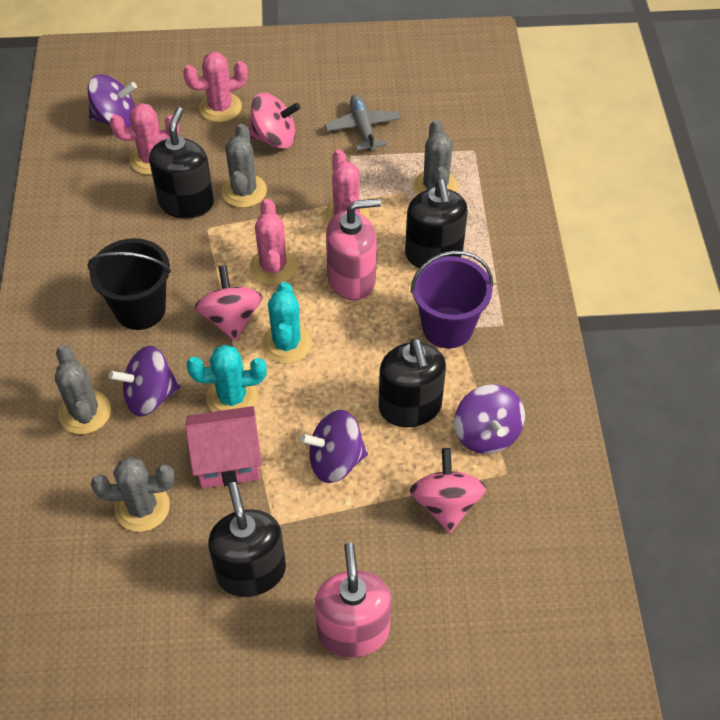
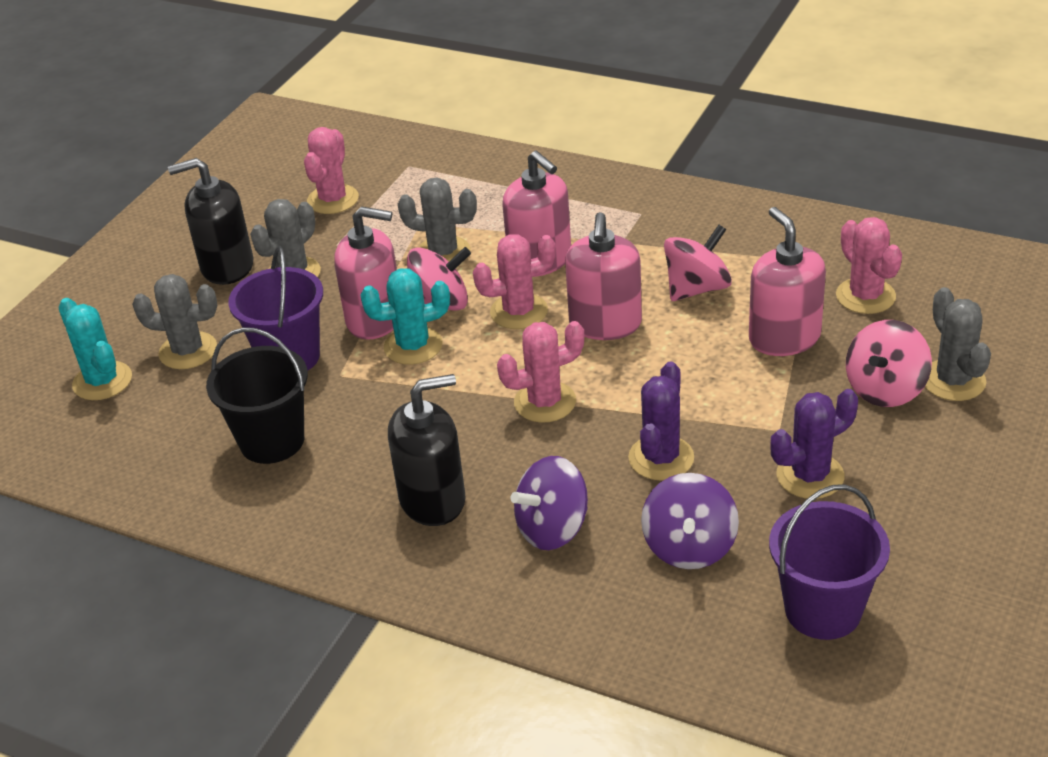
black soap dispenser: 4 -> 2
grey plane: 1 -> 0
pink house: 1 -> 0
pink soap dispenser: 2 -> 4
purple bucket: 1 -> 2
purple cactus: 0 -> 2
purple spinning top: 4 -> 2

